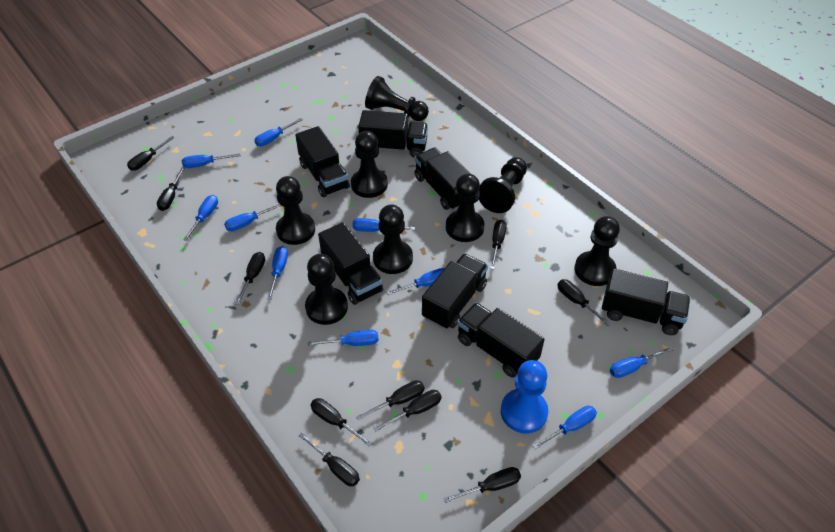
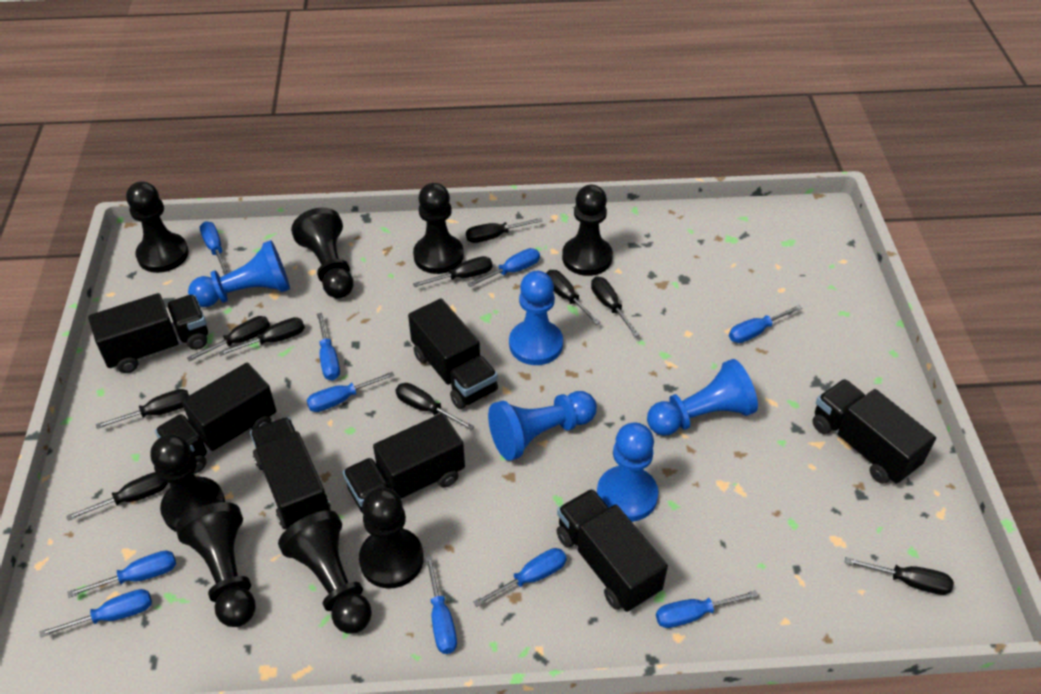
blue pawn: 1 -> 5

